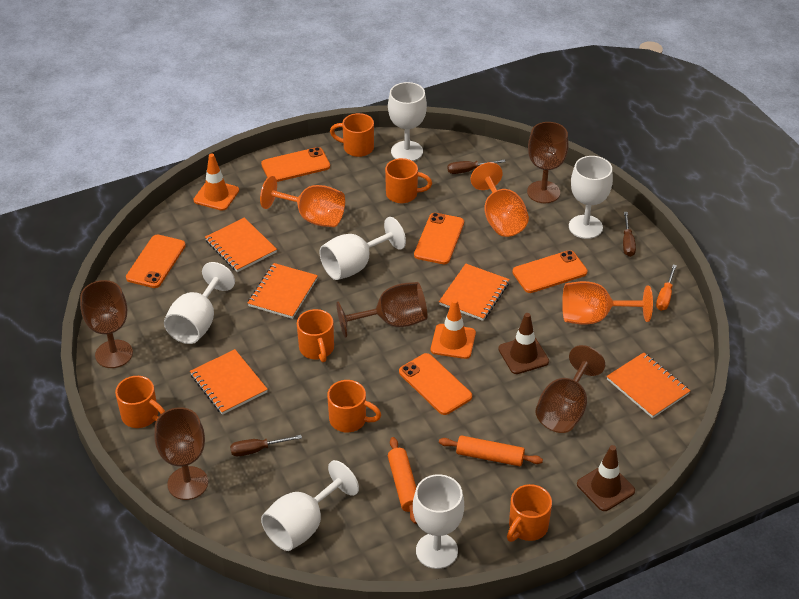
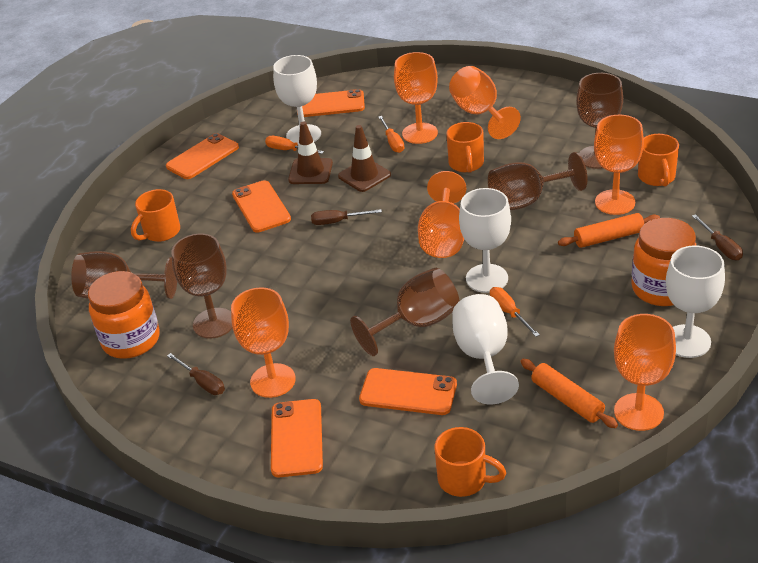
orange goblet: 3 -> 6
orange jar: 0 -> 2
orange mug: 6 -> 4
orange notebook: 5 -> 0
orange screwdriver: 1 -> 3
orange traffic cone: 2 -> 0
white goblet: 6 -> 4

